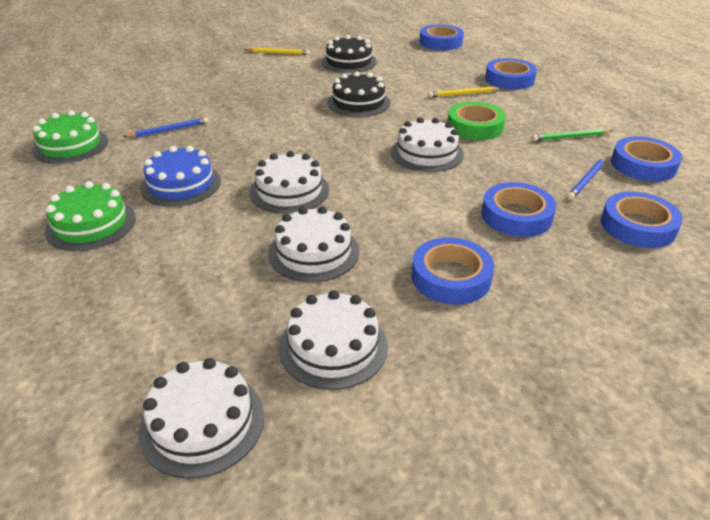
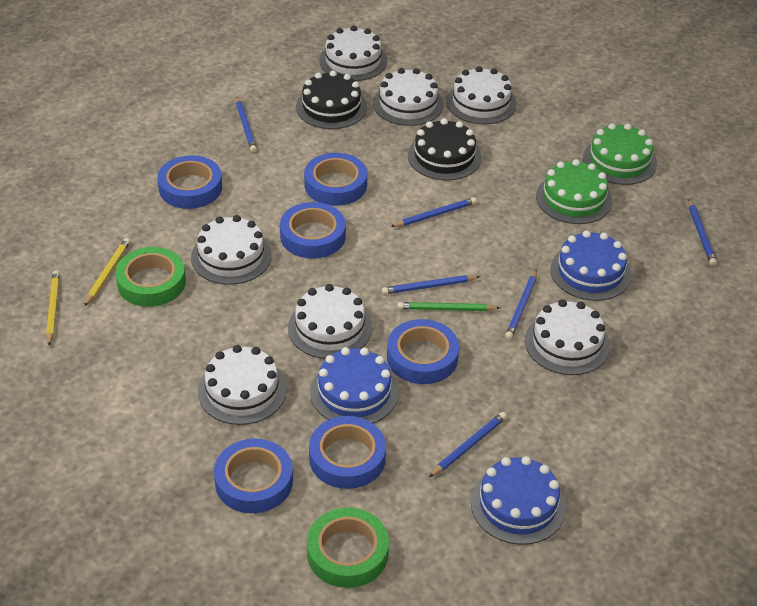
blue cake: 1 -> 3
blue pencil: 2 -> 6
green tape: 1 -> 2
white cake: 5 -> 7

